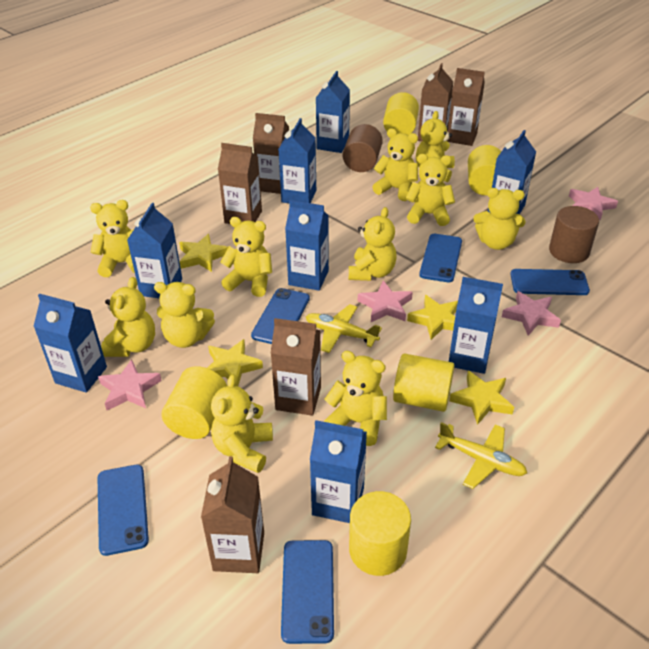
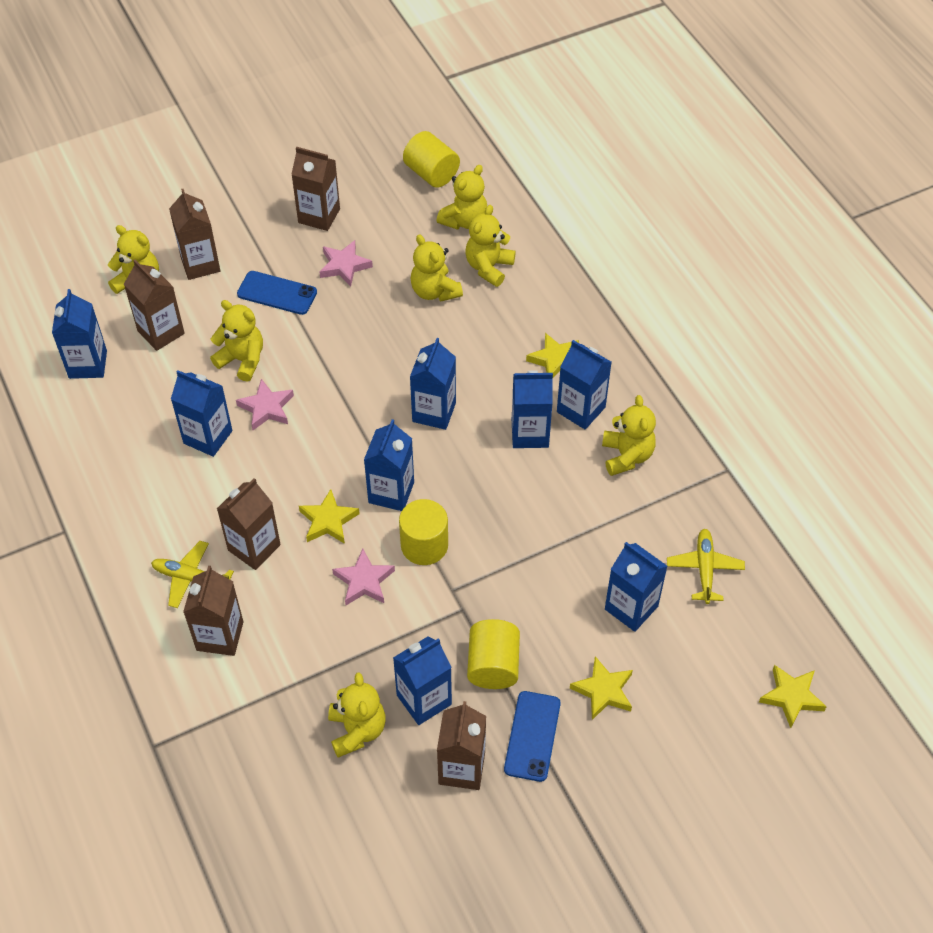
blue phone: 5 -> 2
brown cylinder: 2 -> 0
pink star: 4 -> 3
yellow cylinder: 5 -> 3
yellow teddy bear: 11 -> 7

